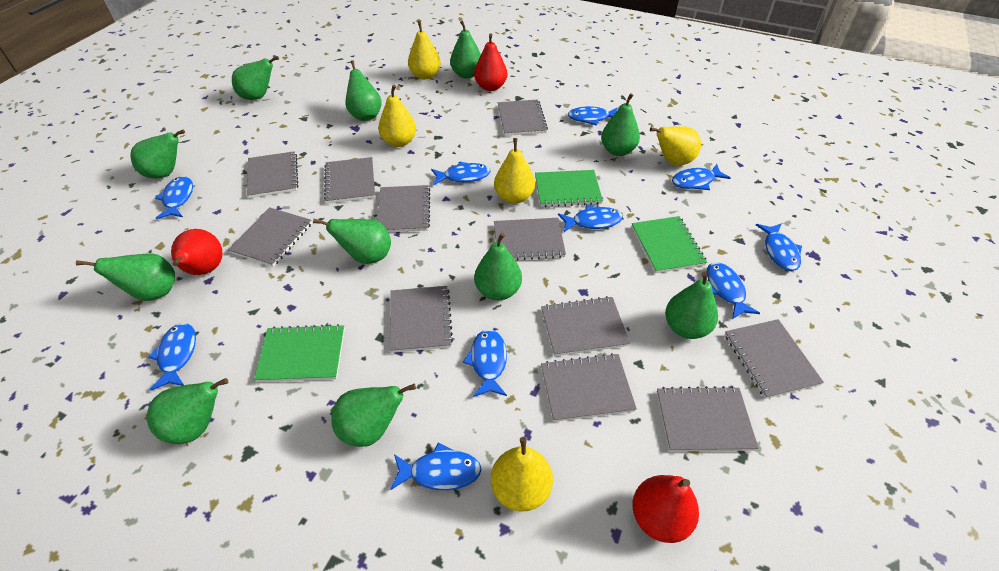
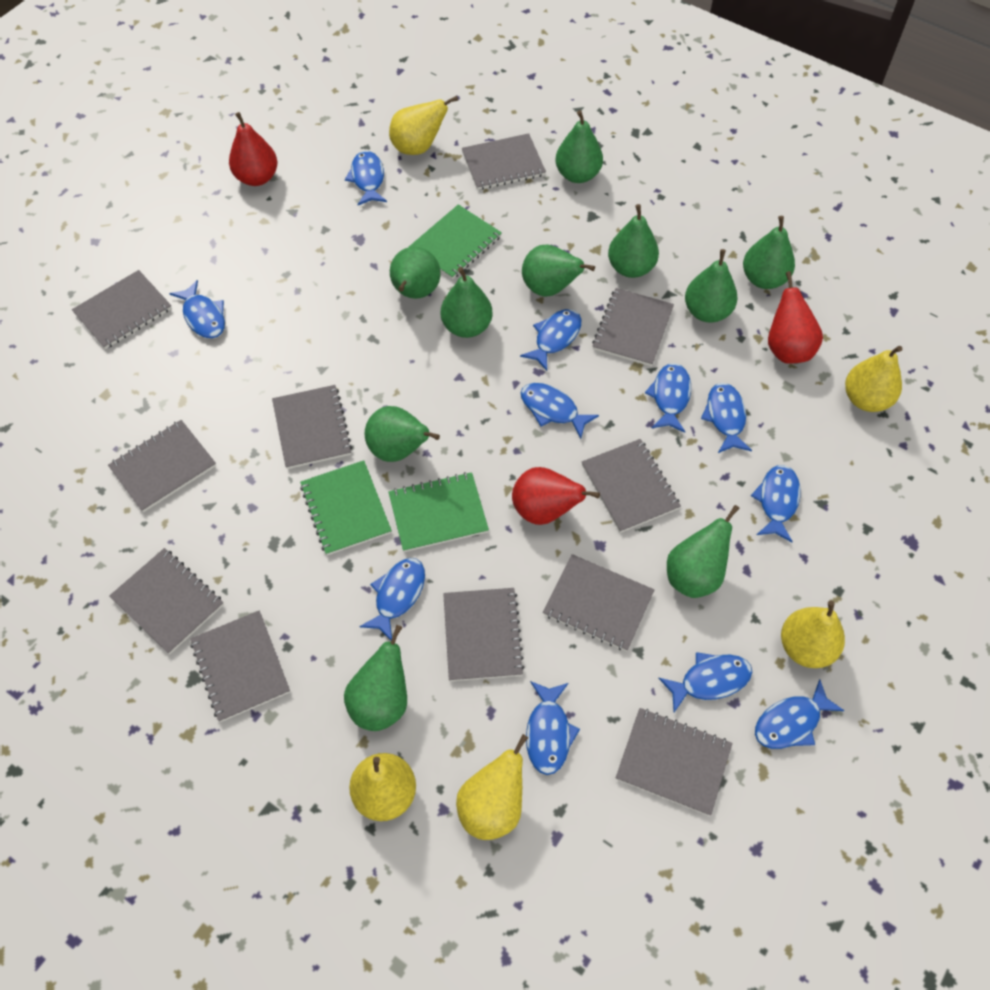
blue fish: 10 -> 11
green pear: 11 -> 10

